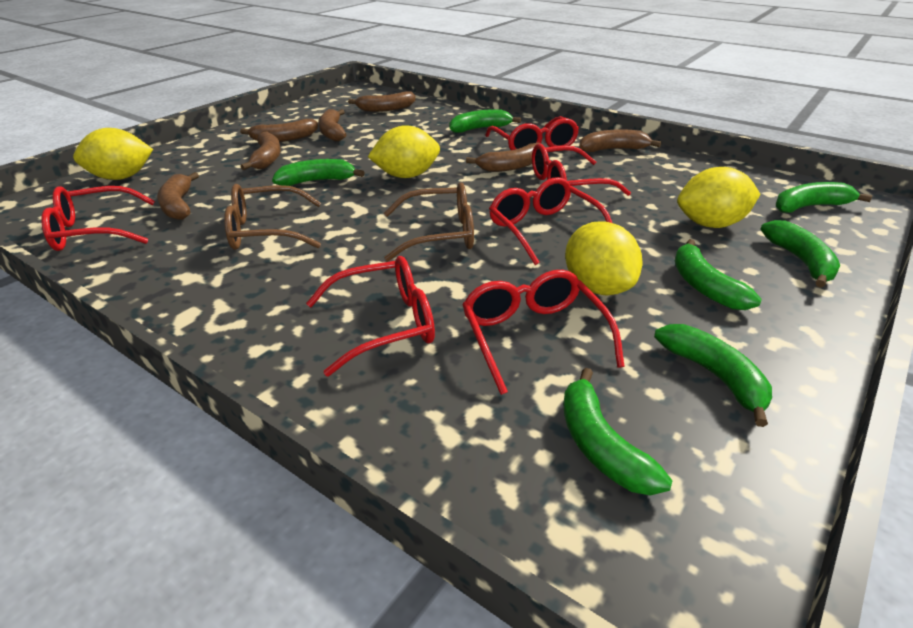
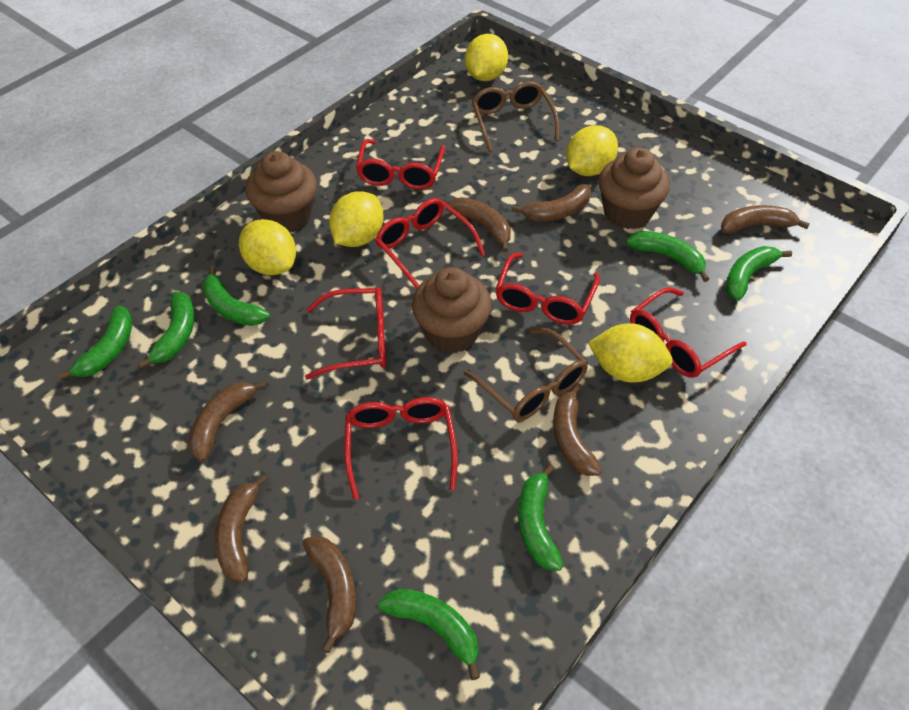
brown cupcake: 0 -> 3
yellow lemon: 4 -> 5

